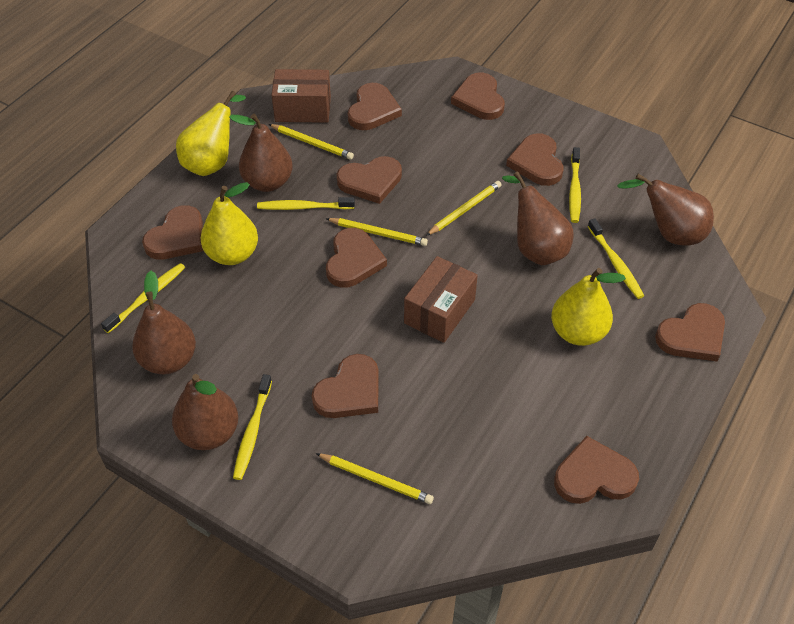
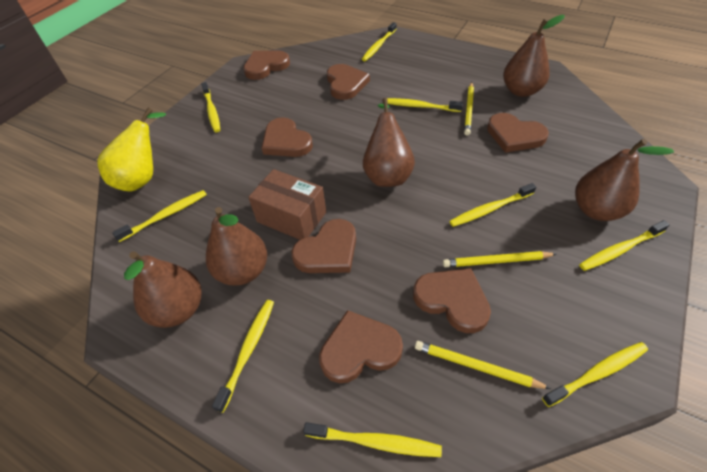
brown box: 2 -> 1
brown heart: 9 -> 7
yellow pear: 3 -> 1
yellow pencil: 4 -> 3
yellow toothbrush: 5 -> 9

